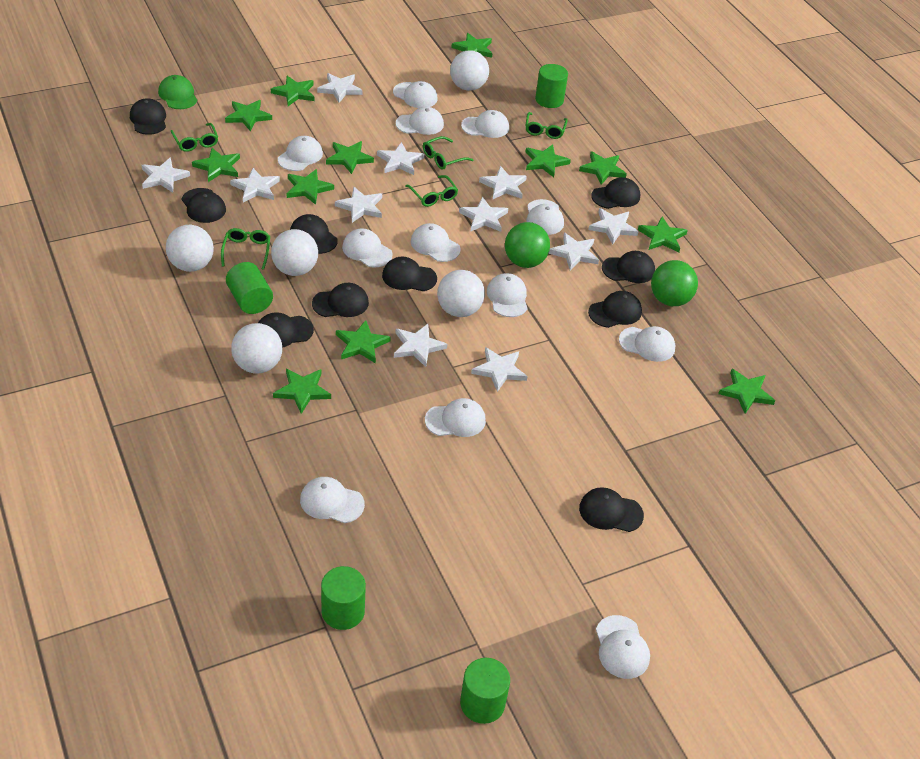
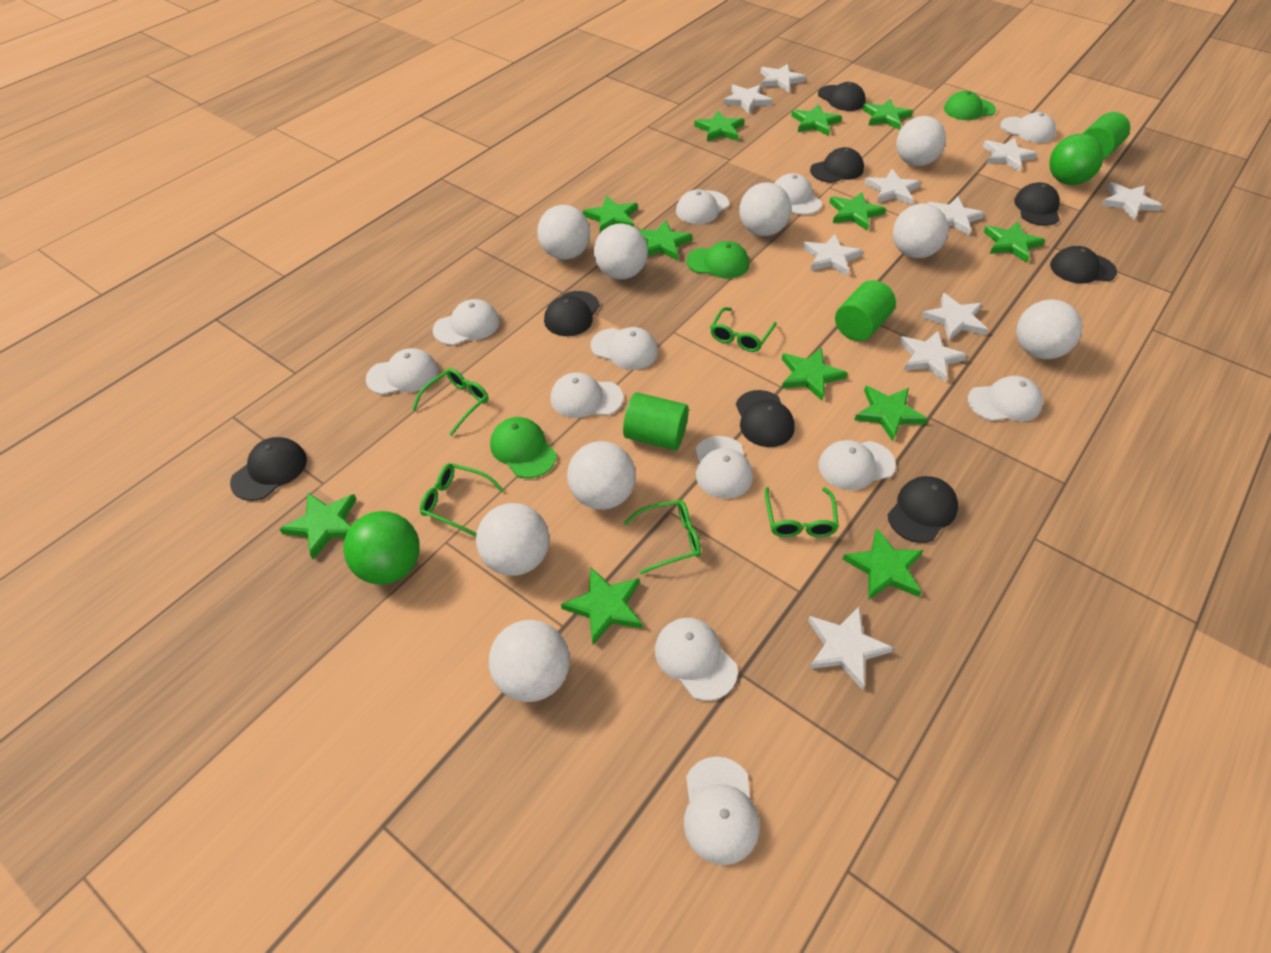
black cap: 10 -> 8
green cap: 1 -> 3
green cylinder: 4 -> 3
white ball: 5 -> 9
white star: 11 -> 10

